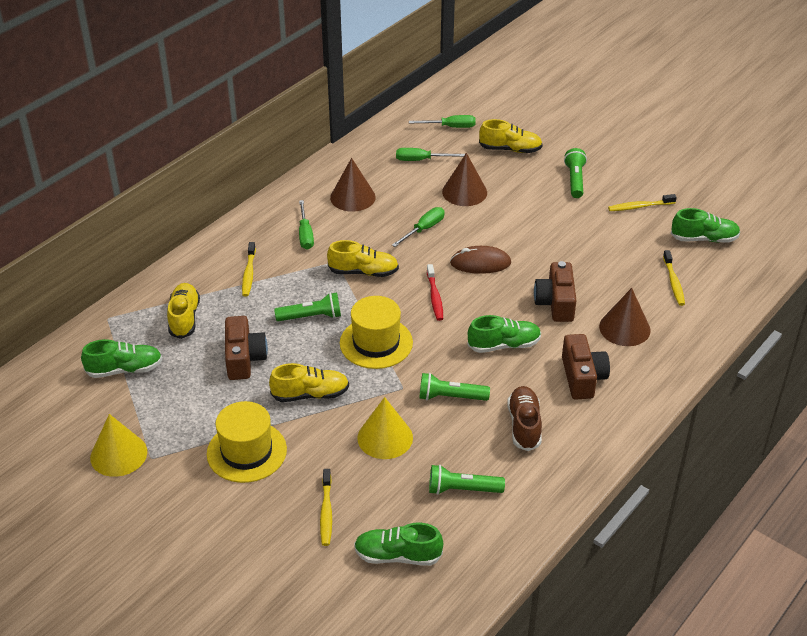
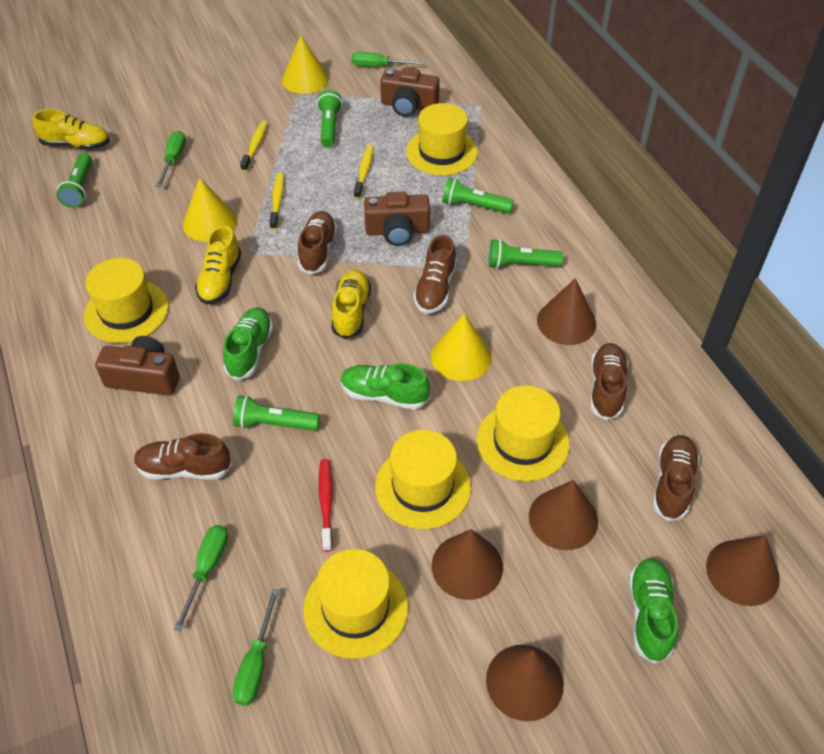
brown cone: 3 -> 5
brown mouse: 1 -> 0
brown shoe: 1 -> 5
green flashlight: 4 -> 5
green shoe: 4 -> 3
yellow cone: 2 -> 3
yellow hat: 2 -> 5
yellow shoe: 4 -> 3
yellow toothbrush: 4 -> 3

